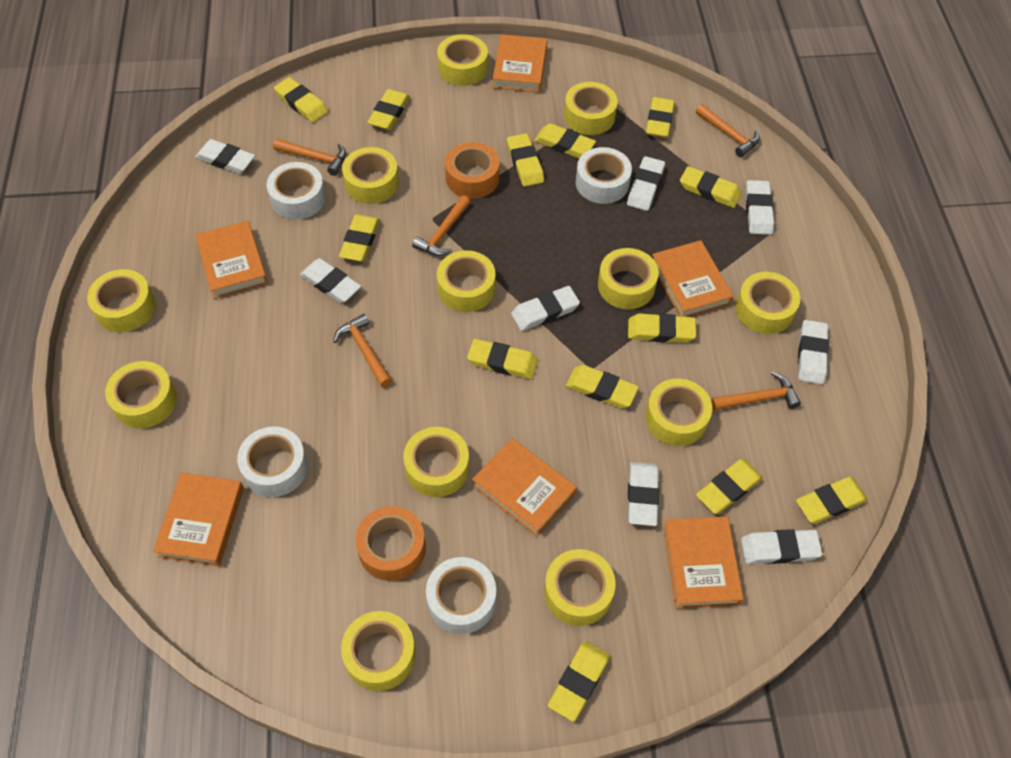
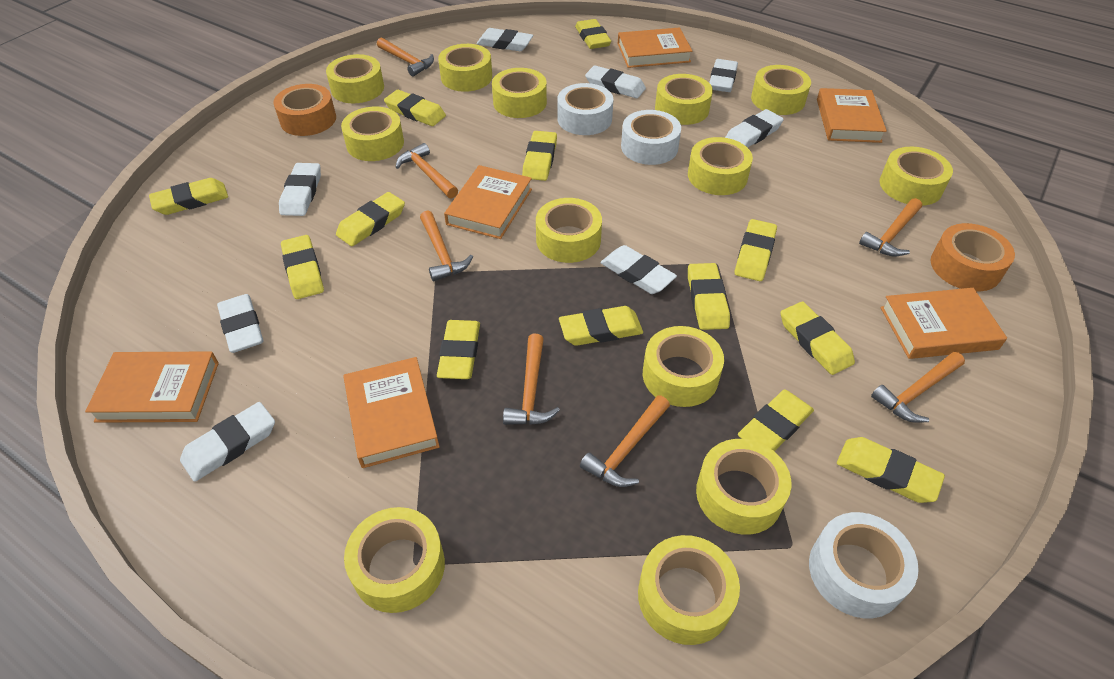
orange hammer: 5 -> 7
white tape: 4 -> 3
yellow tape: 12 -> 13

